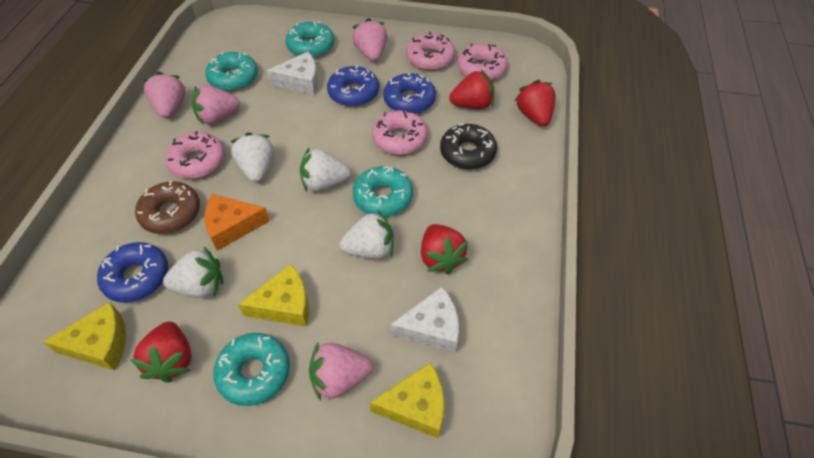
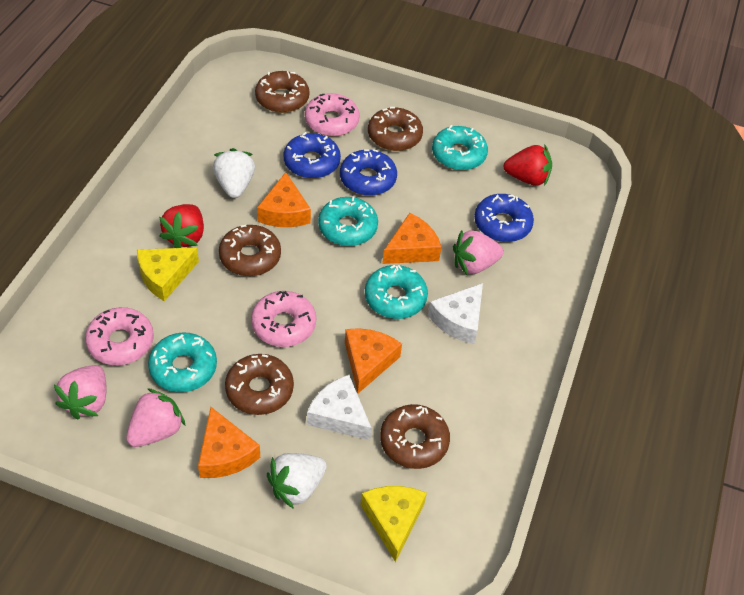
black donut: 1 -> 0
brown donut: 1 -> 5
orange cheese: 1 -> 4
pink donut: 4 -> 3
pink strawberry: 4 -> 3
red strawberry: 4 -> 2
white strawberry: 4 -> 2
yellow cheese: 3 -> 2

